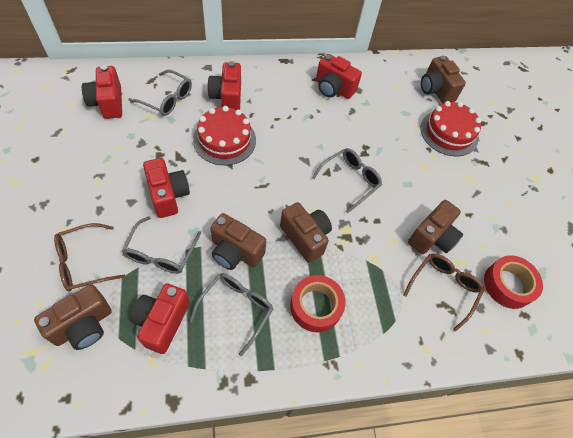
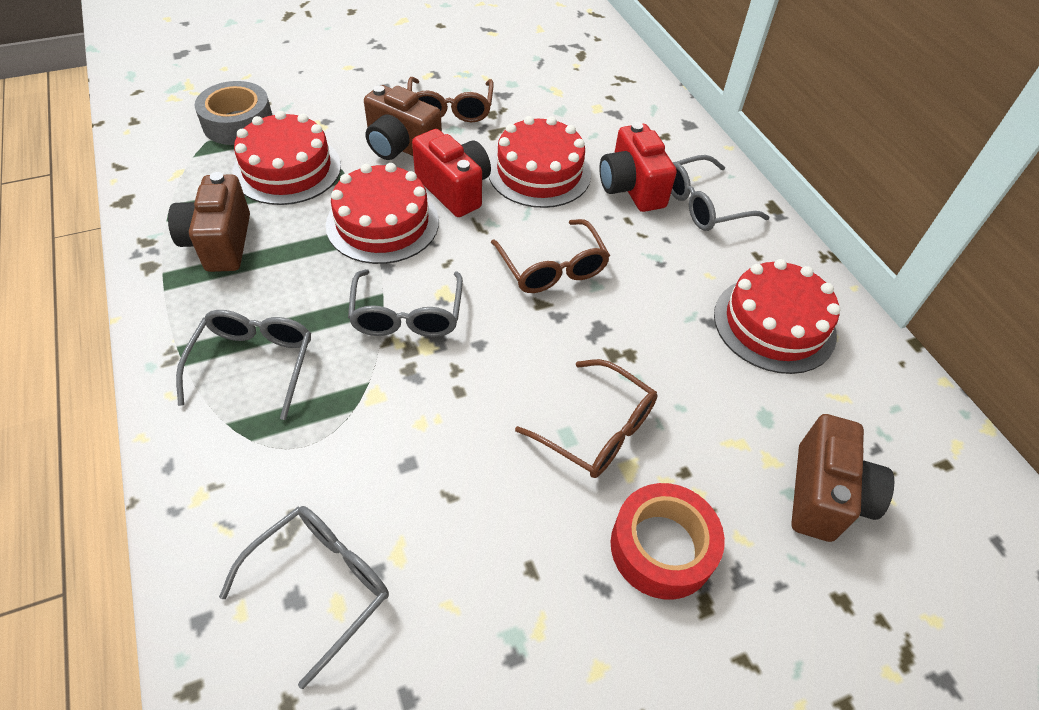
brown camera: 5 -> 3
brown glasses: 2 -> 3
grey tape: 0 -> 1
red cake: 2 -> 4
red camera: 5 -> 2
red tape: 2 -> 1

